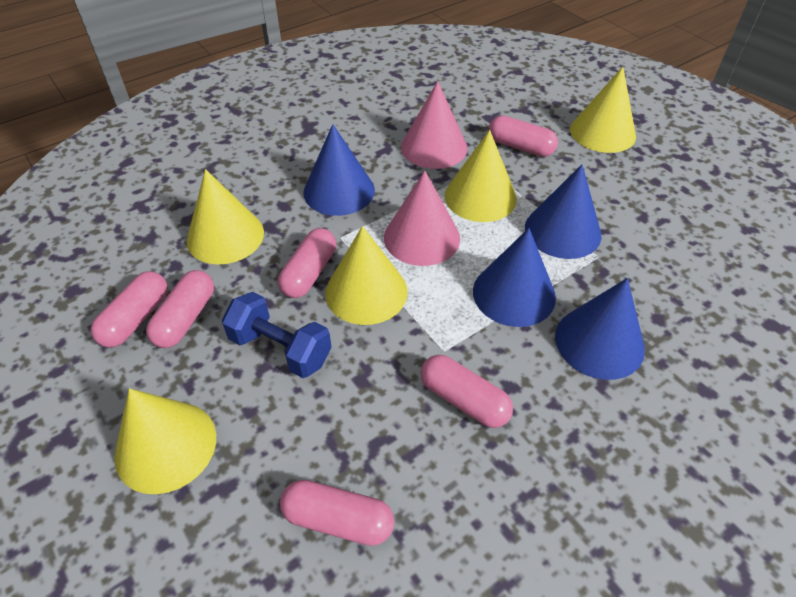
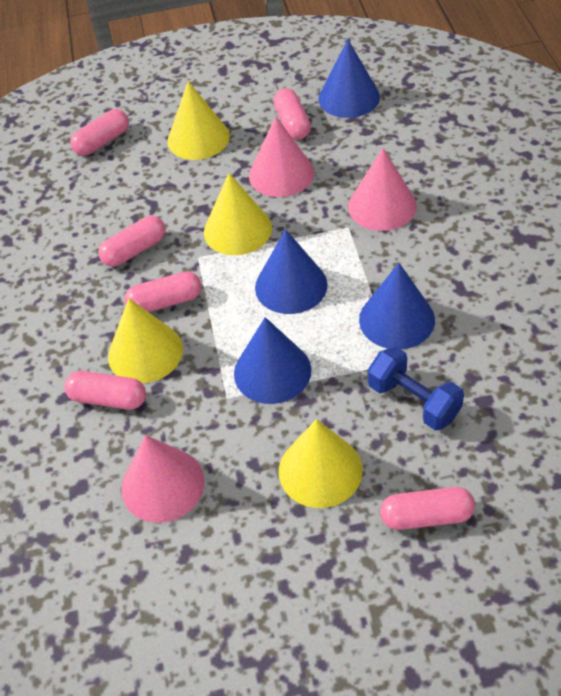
pink cone: 2 -> 3
yellow cone: 5 -> 4

